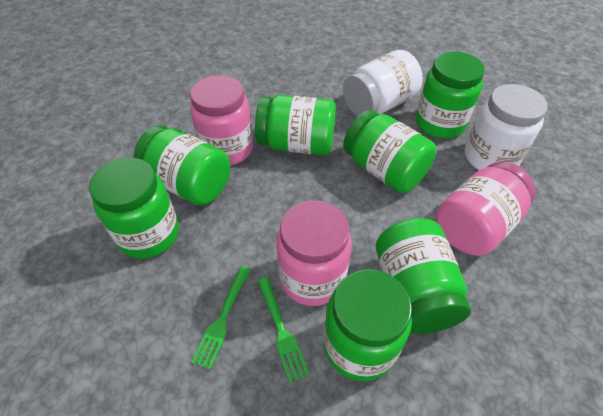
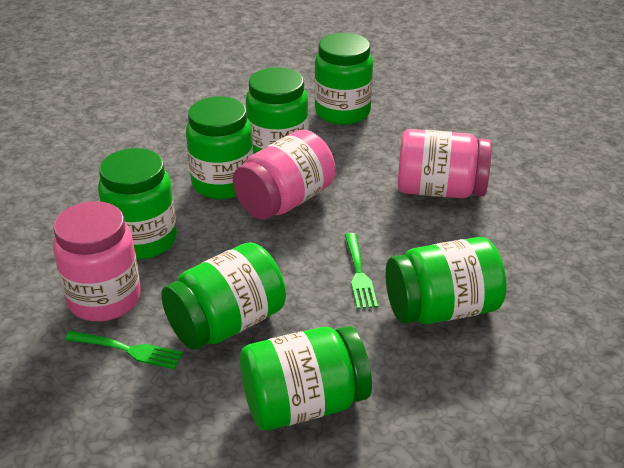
white jar: 2 -> 0

